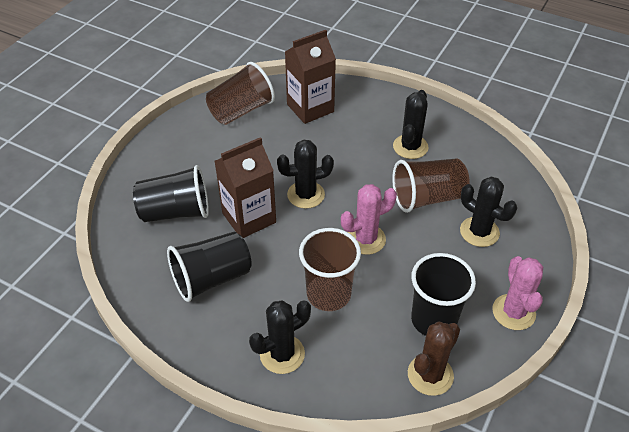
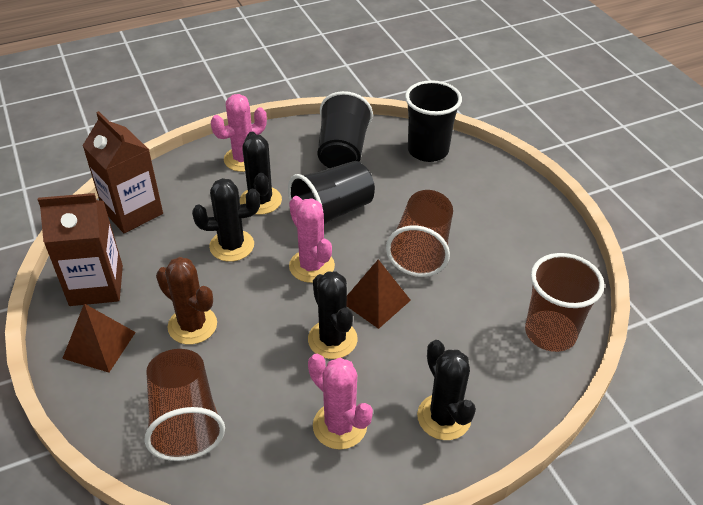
brown pyramid: 0 -> 2
pink cactus: 2 -> 3

